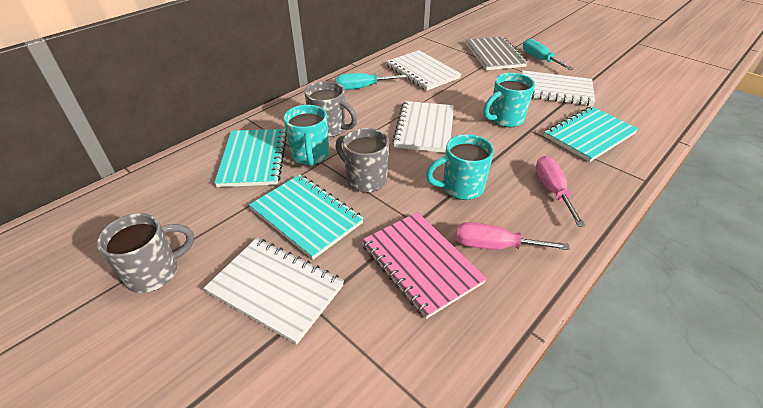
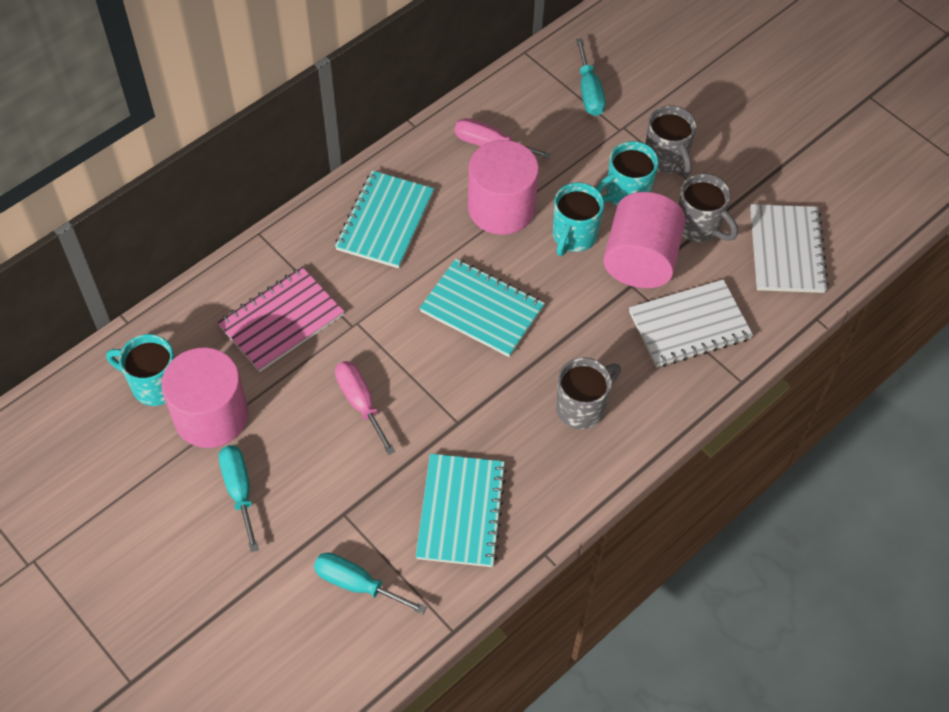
grey notebook: 1 -> 0
pink cylinder: 0 -> 3
turquoise screwdriver: 2 -> 3
white notebook: 4 -> 2

